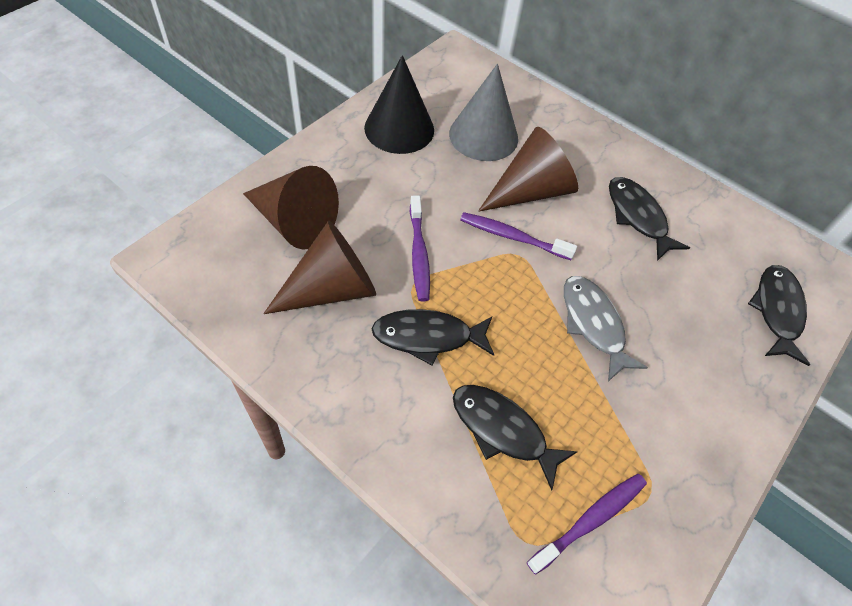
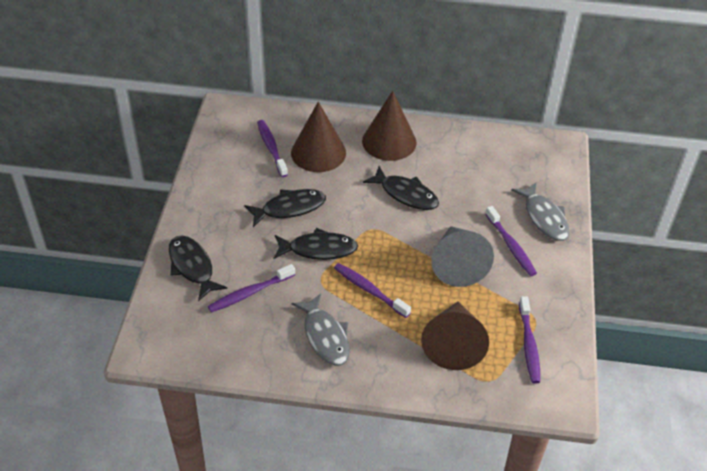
black cone: 1 -> 0
grey fish: 1 -> 2
purple toothbrush: 3 -> 5

